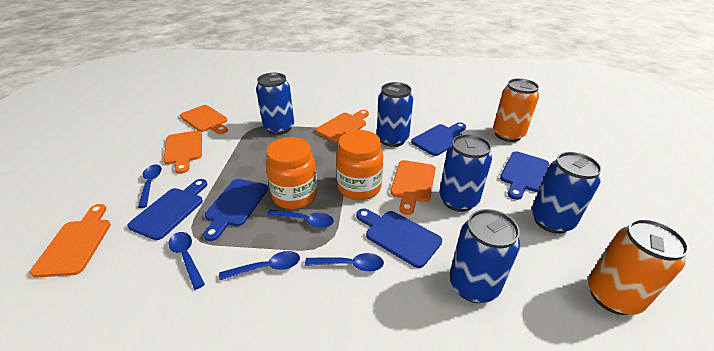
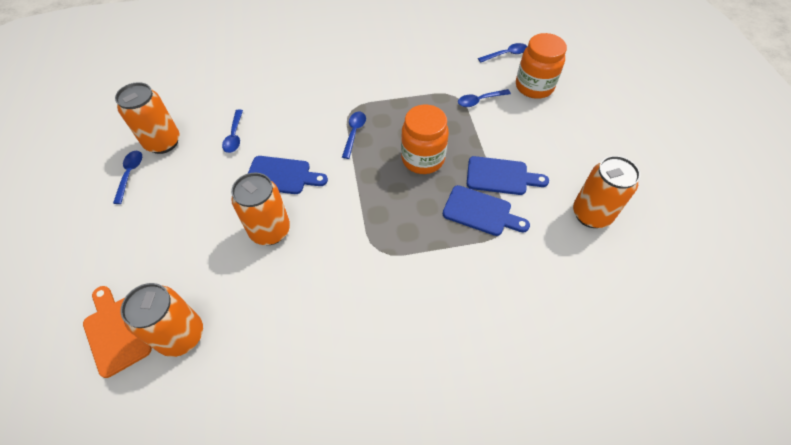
blue can: 5 -> 0
blue cutting board: 5 -> 3
orange can: 2 -> 4
orange cutting board: 5 -> 1

